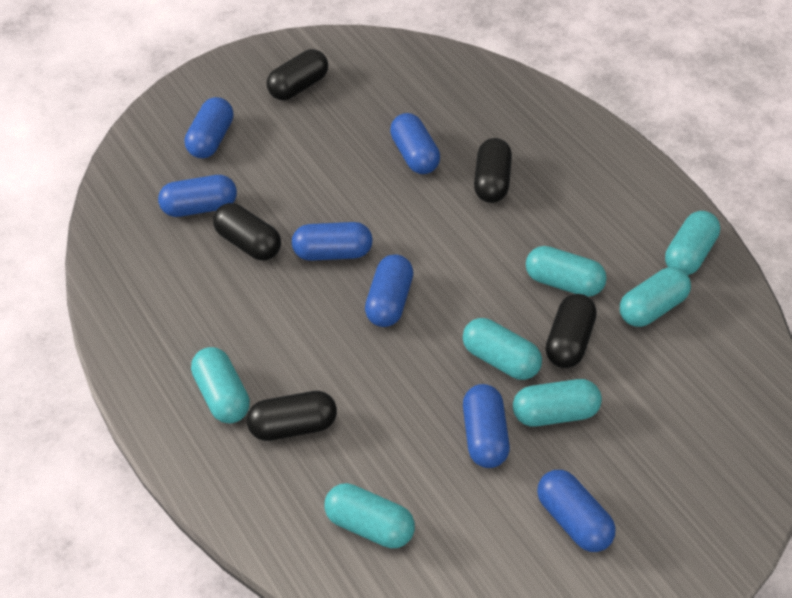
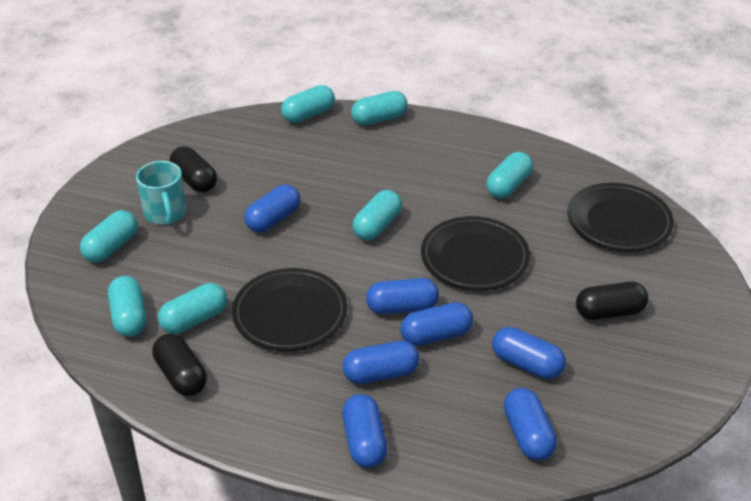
black capsule: 5 -> 3
black plate: 0 -> 3
turquoise mug: 0 -> 1

